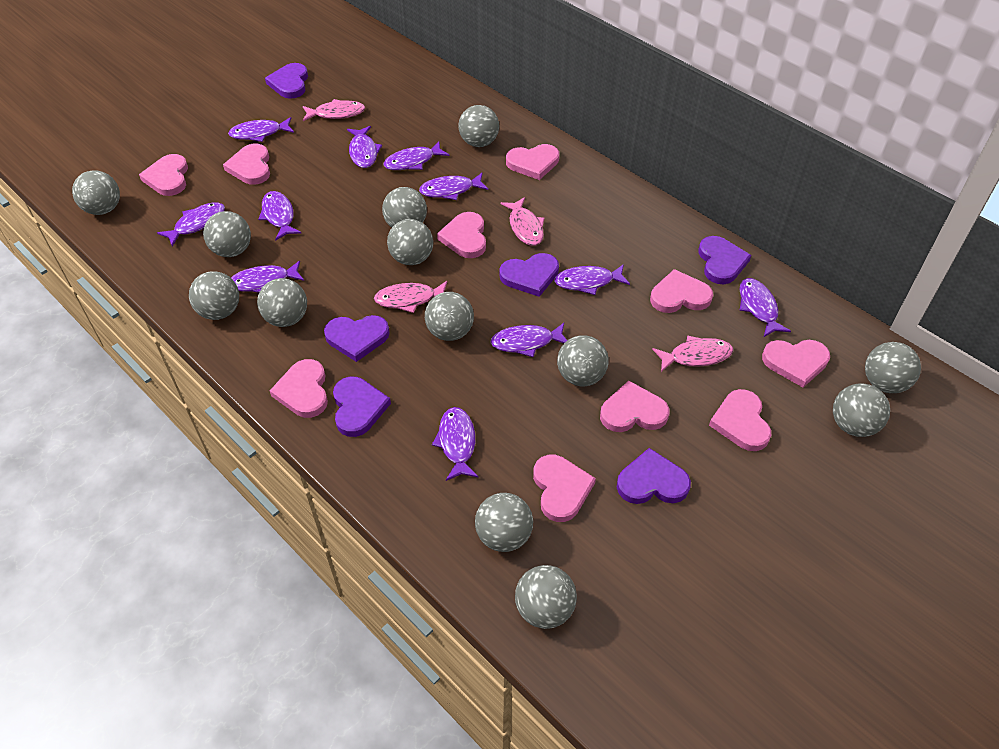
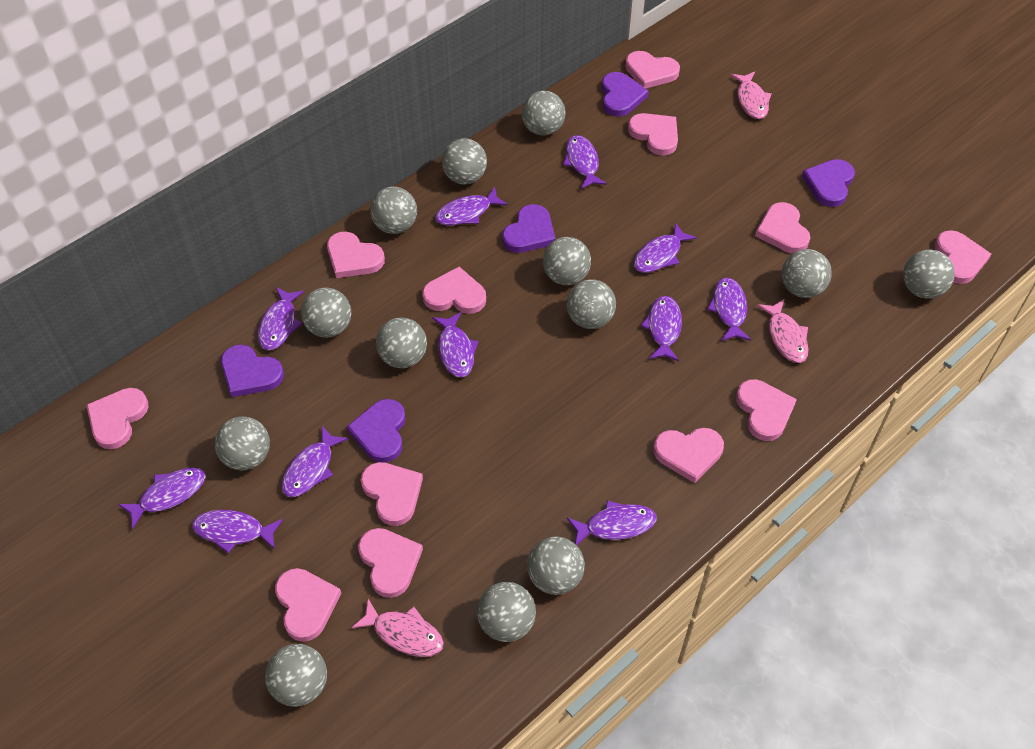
pink fish: 4 -> 3
pink heart: 10 -> 12
purple heart: 6 -> 5

